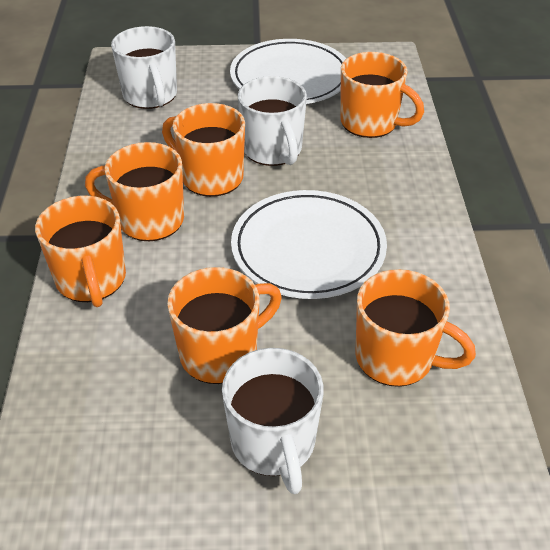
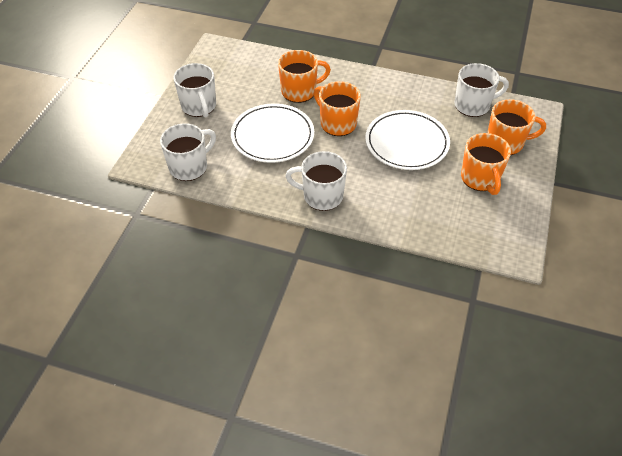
orange mug: 6 -> 4
white mug: 3 -> 4

